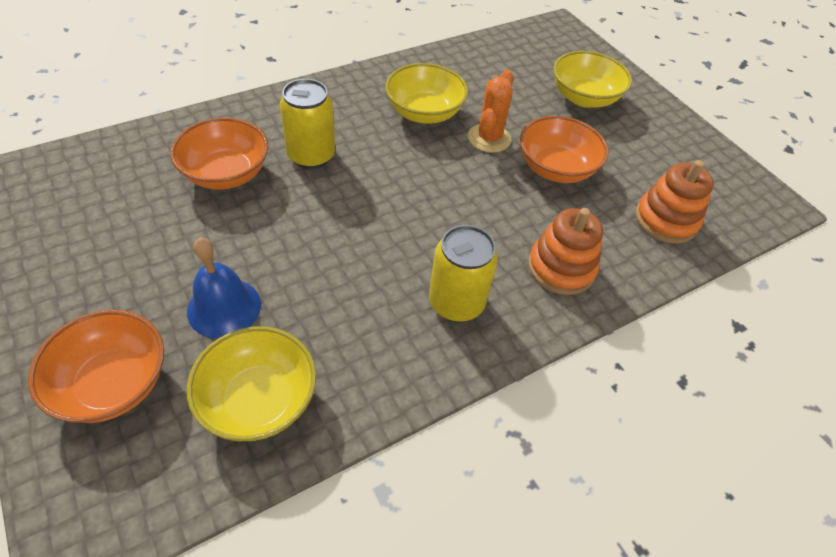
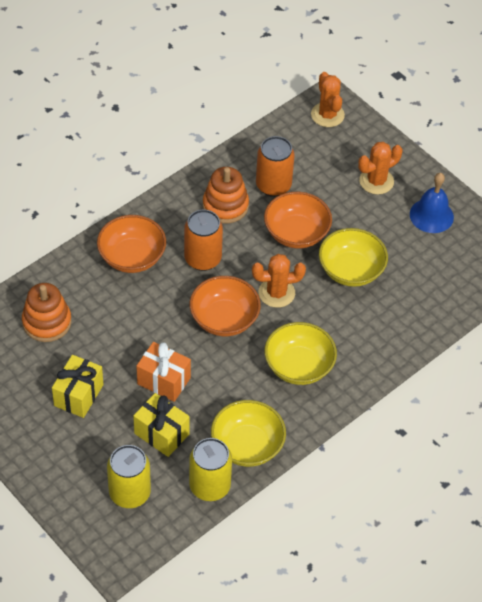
orange cactus: 1 -> 3
orange can: 0 -> 2
orange gift: 0 -> 1
yellow gift: 0 -> 2

